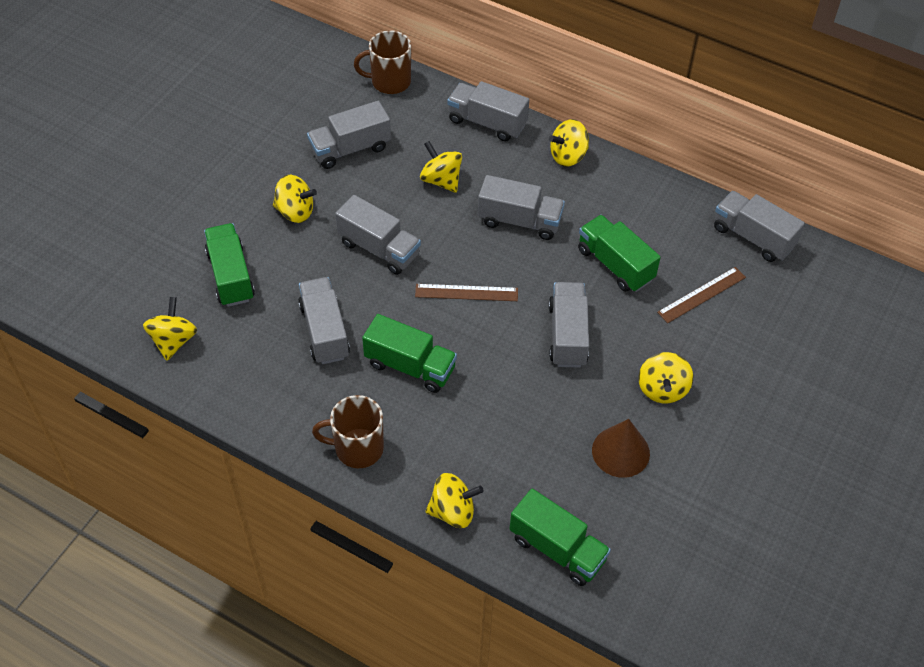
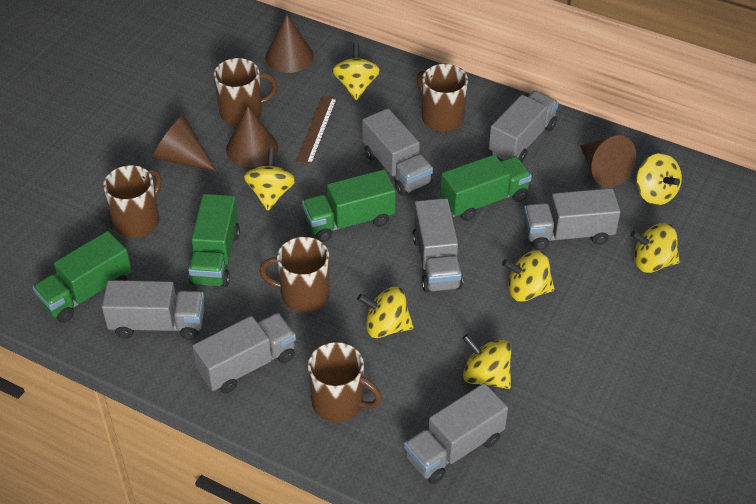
brown cone: 1 -> 4
brown mug: 2 -> 5
brown ruler: 2 -> 1
yellow spinning top: 6 -> 7

